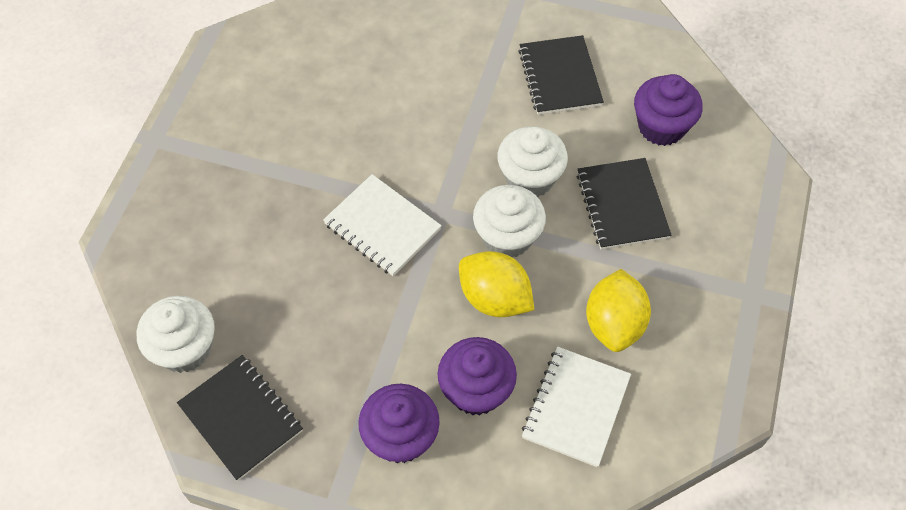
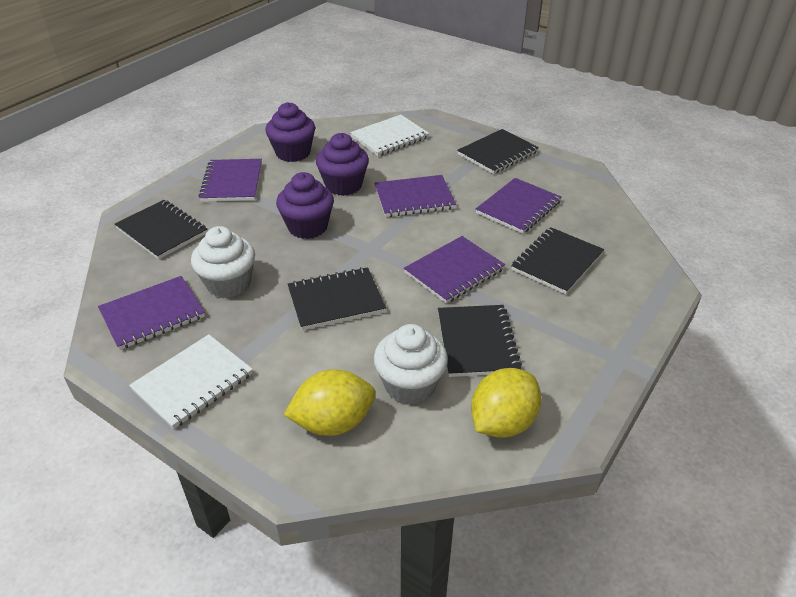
black notebook: 3 -> 5
purple notebook: 0 -> 5
white cupcake: 3 -> 2

